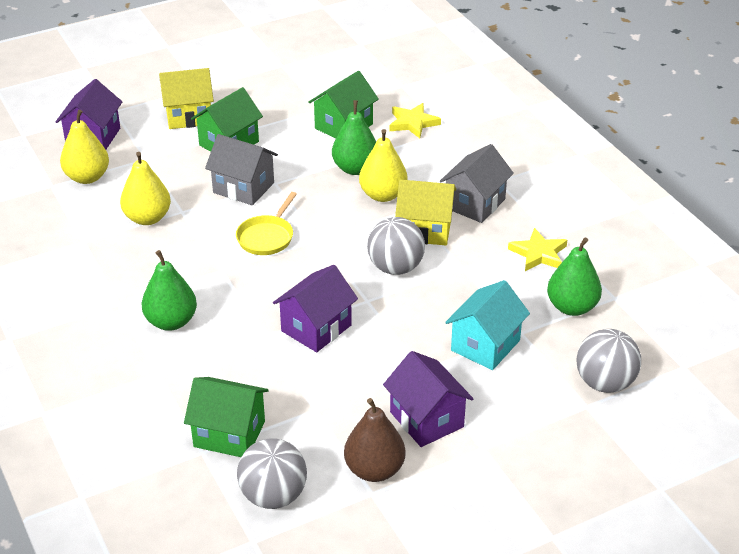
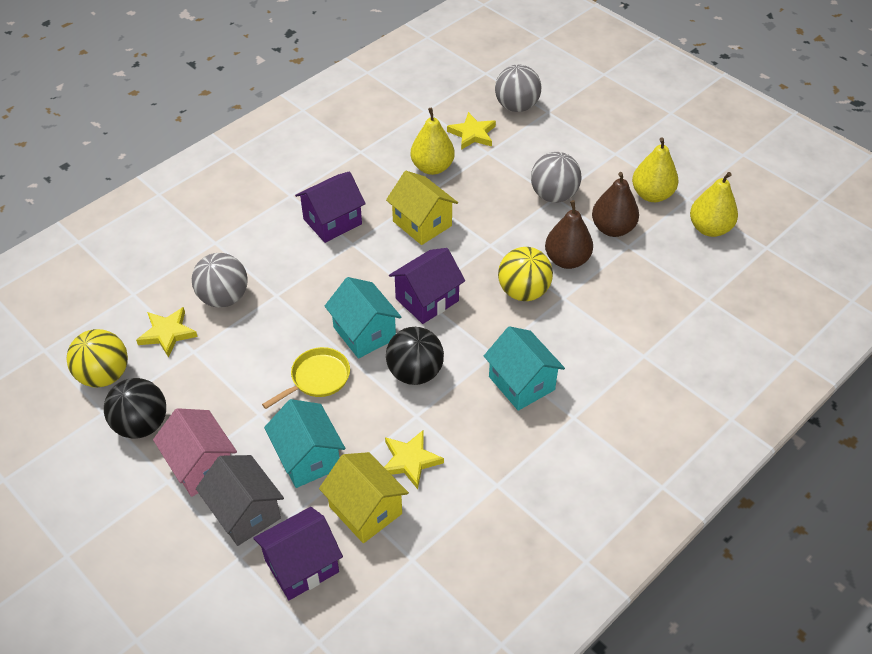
black ball: 0 -> 2
brown pear: 1 -> 2
green house: 3 -> 0
green pear: 3 -> 0
grey house: 2 -> 1
pink house: 0 -> 1
turquoise house: 1 -> 3
yellow ball: 0 -> 2
yellow star: 2 -> 3

